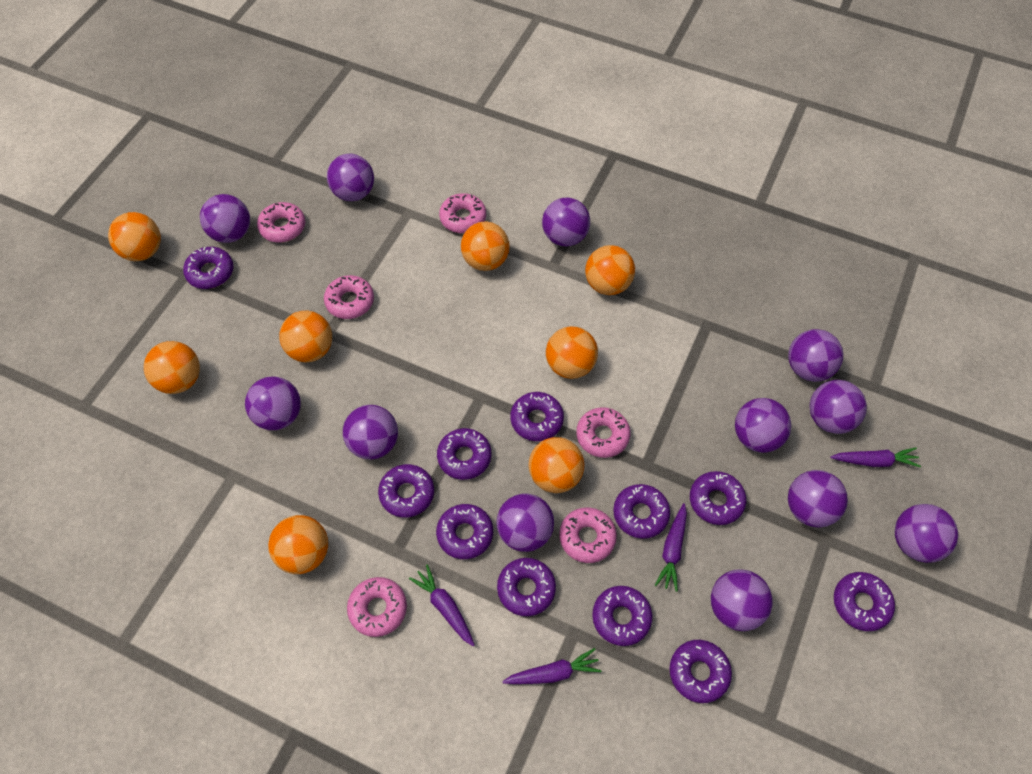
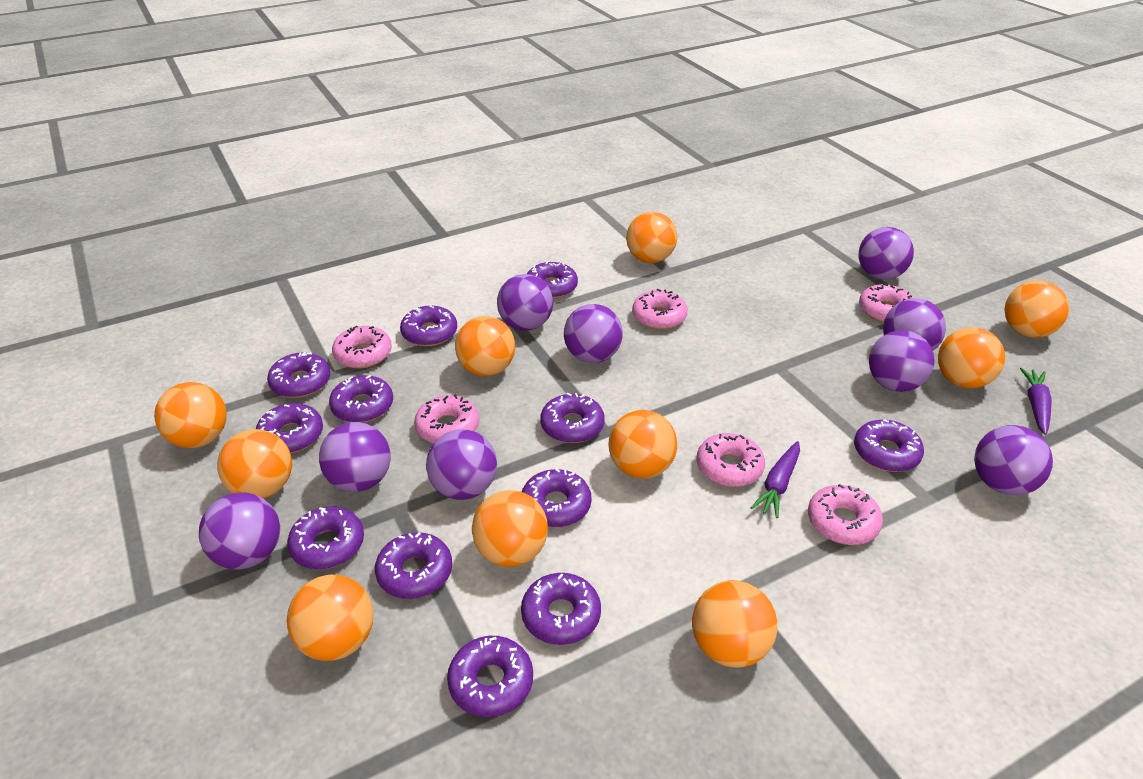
orange ball: 8 -> 10
purple ball: 12 -> 9
purple carrot: 4 -> 2
purple donut: 11 -> 12

